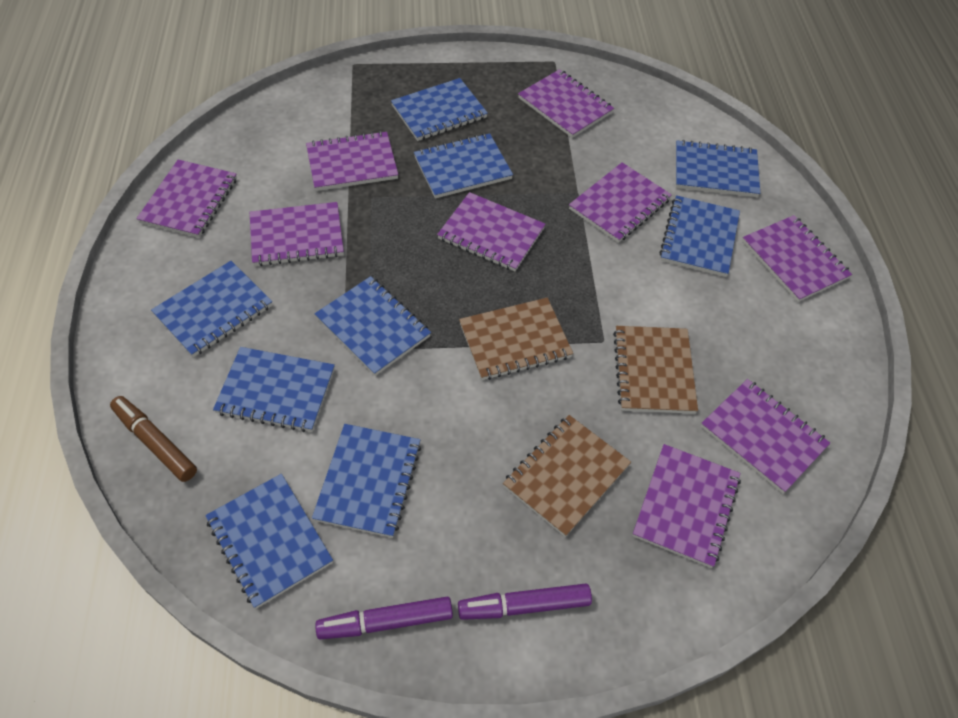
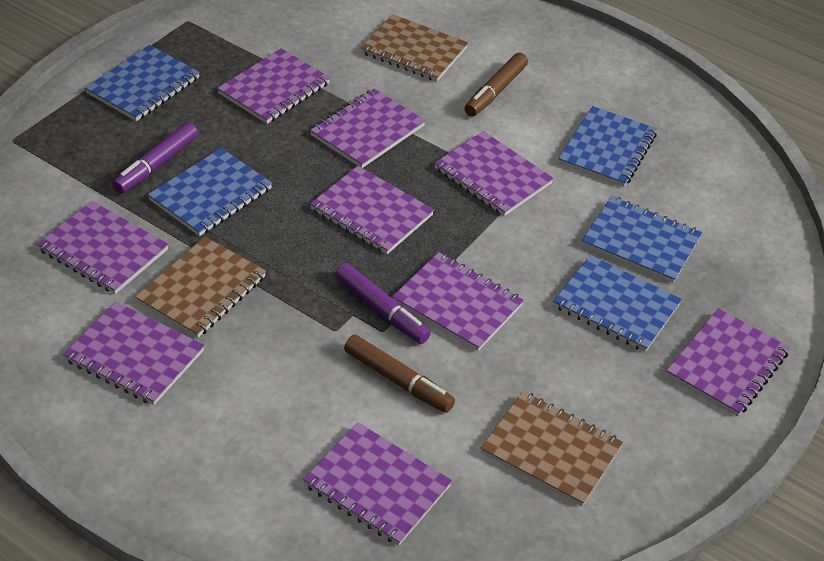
blue notebook: 9 -> 5
brown marker: 1 -> 2

